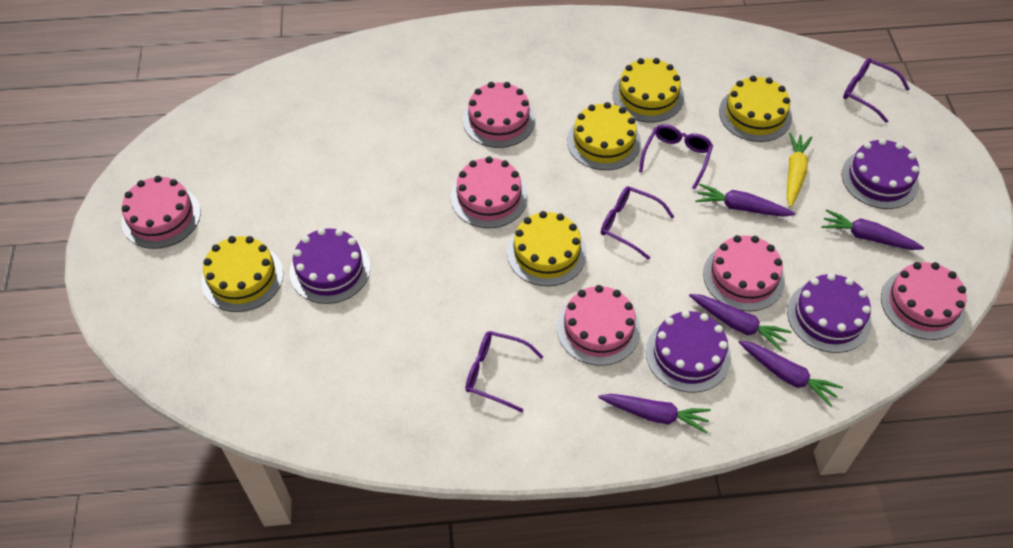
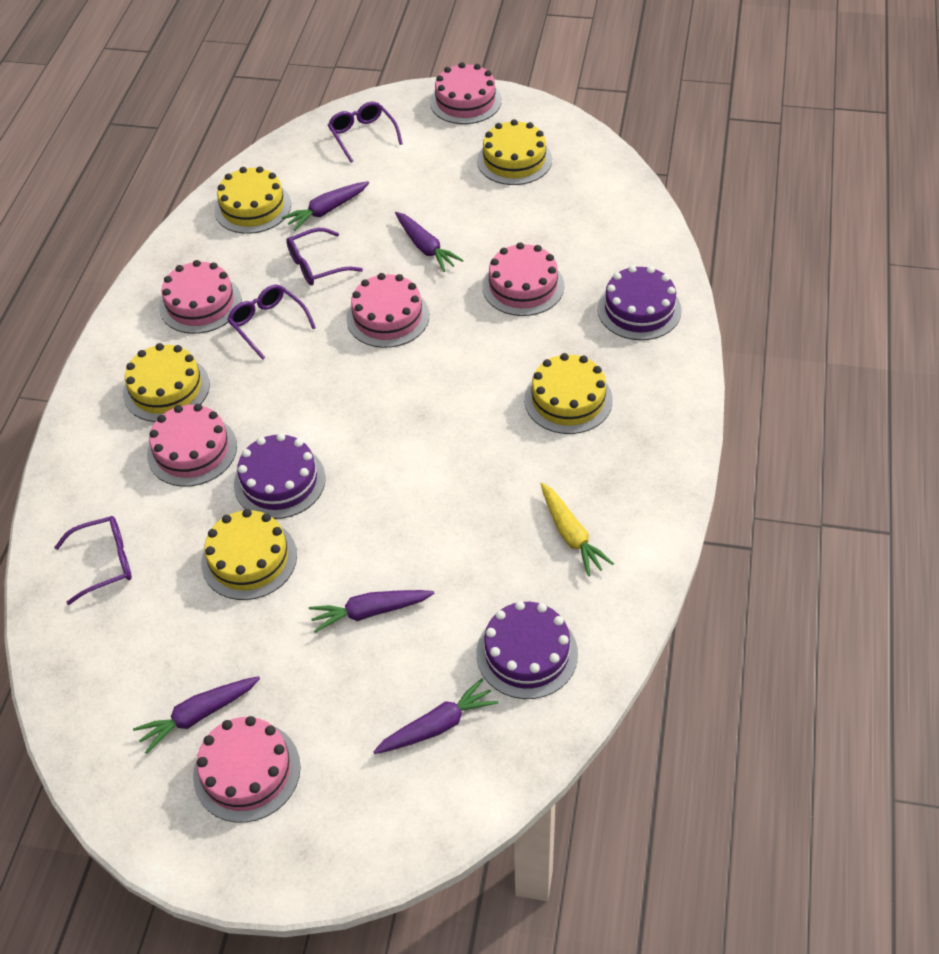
purple cake: 4 -> 3

